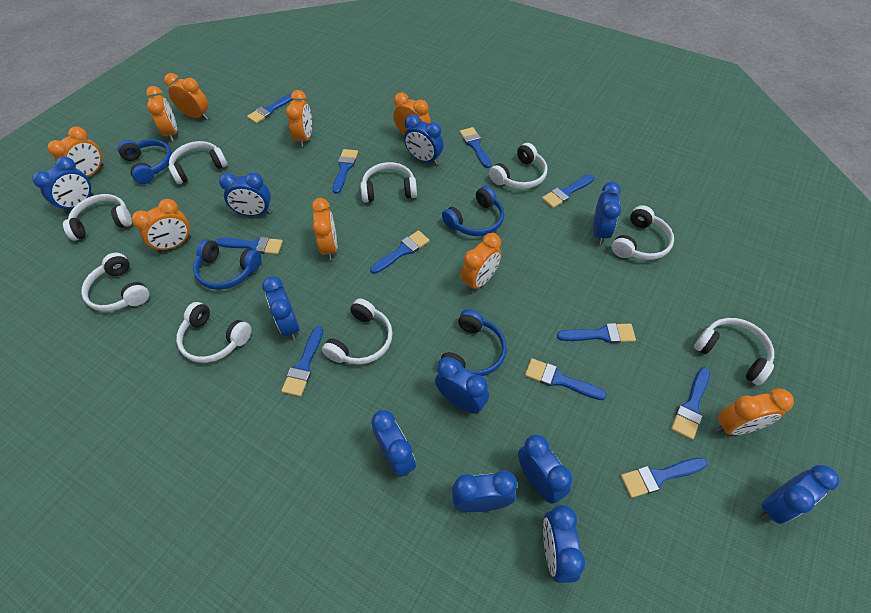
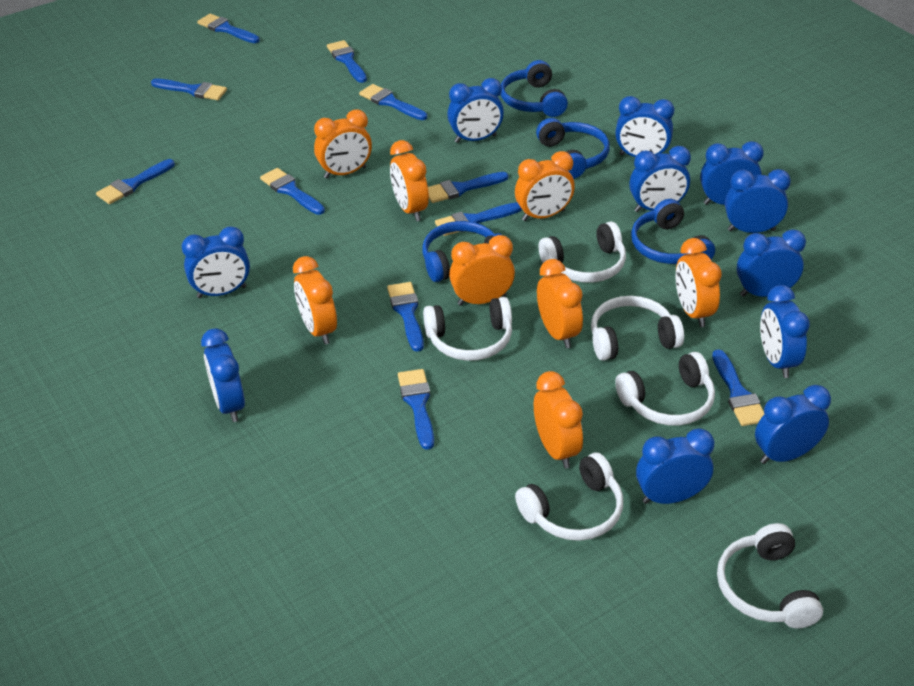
orange clock: 9 -> 8
white headphones: 9 -> 6

